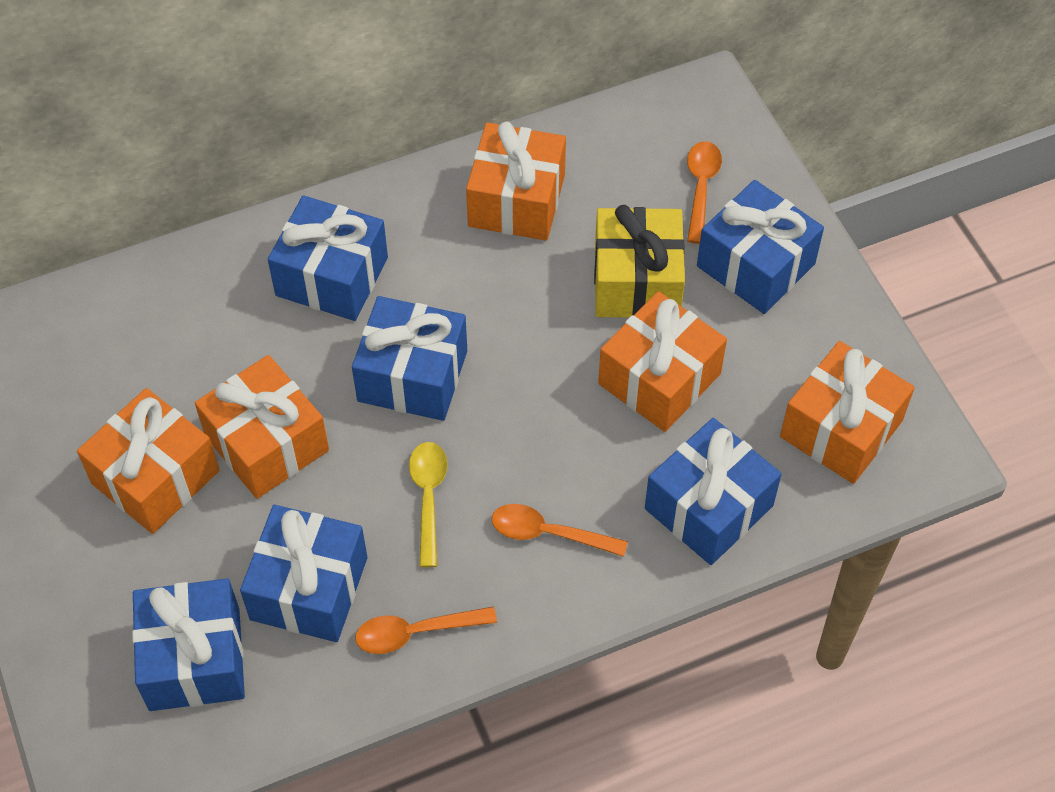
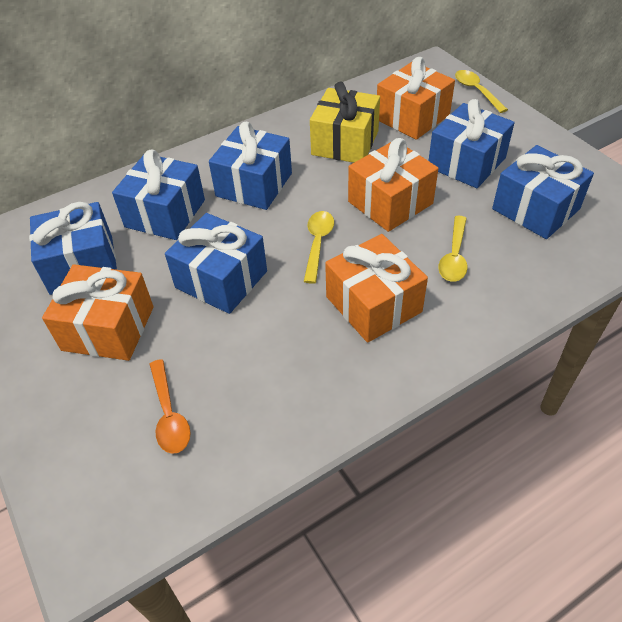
orange gift: 5 -> 4
orange spoon: 3 -> 1
yellow spoon: 1 -> 3

